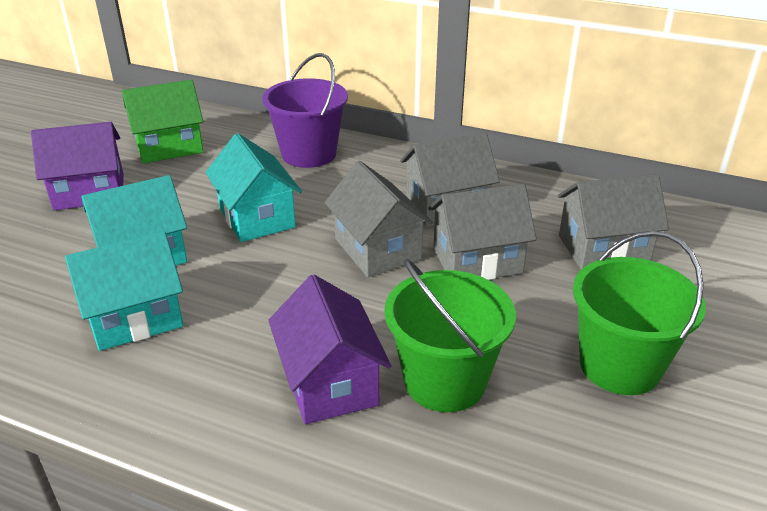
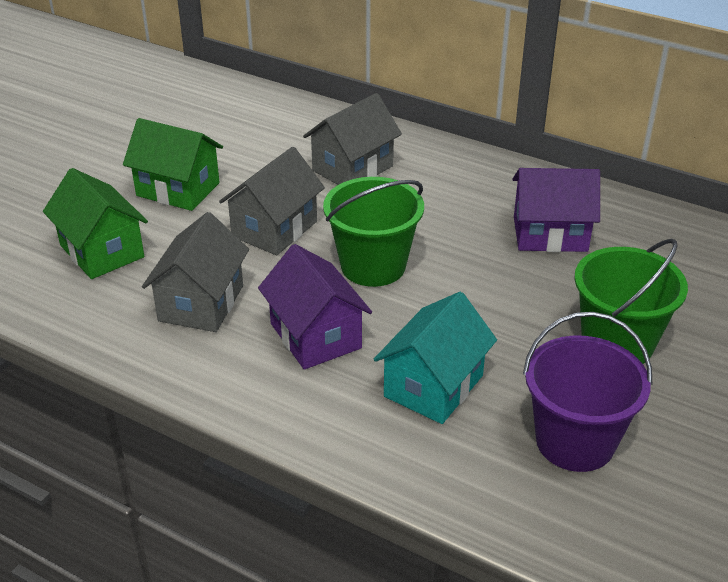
green house: 1 -> 2
grey house: 4 -> 3
turquoise house: 3 -> 1

